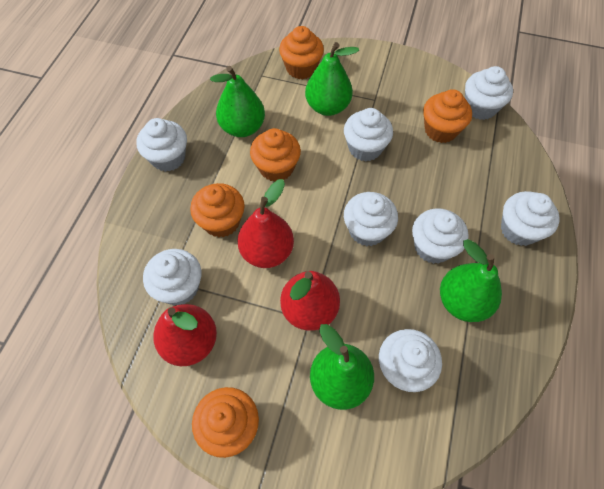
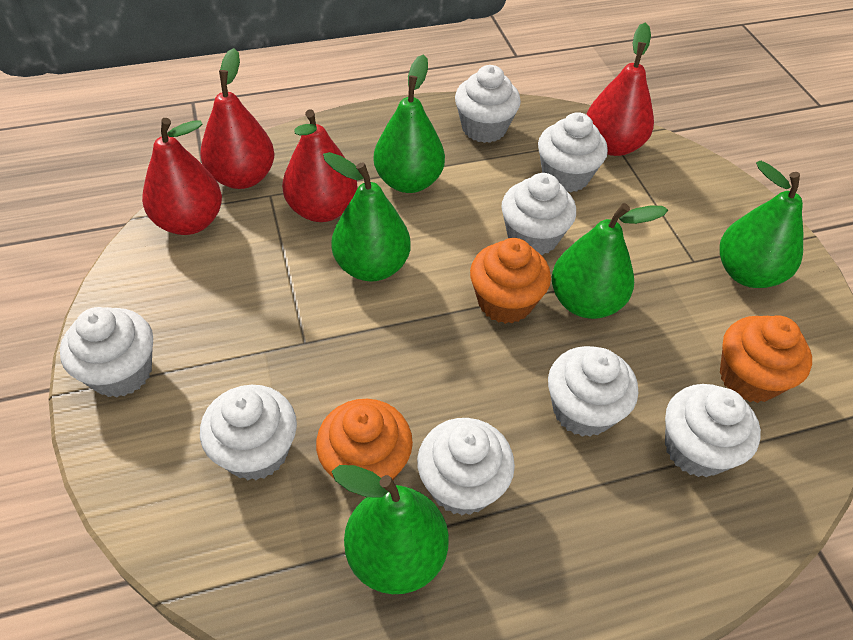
green pear: 4 -> 5
orange cupcake: 5 -> 3
red pear: 3 -> 4

